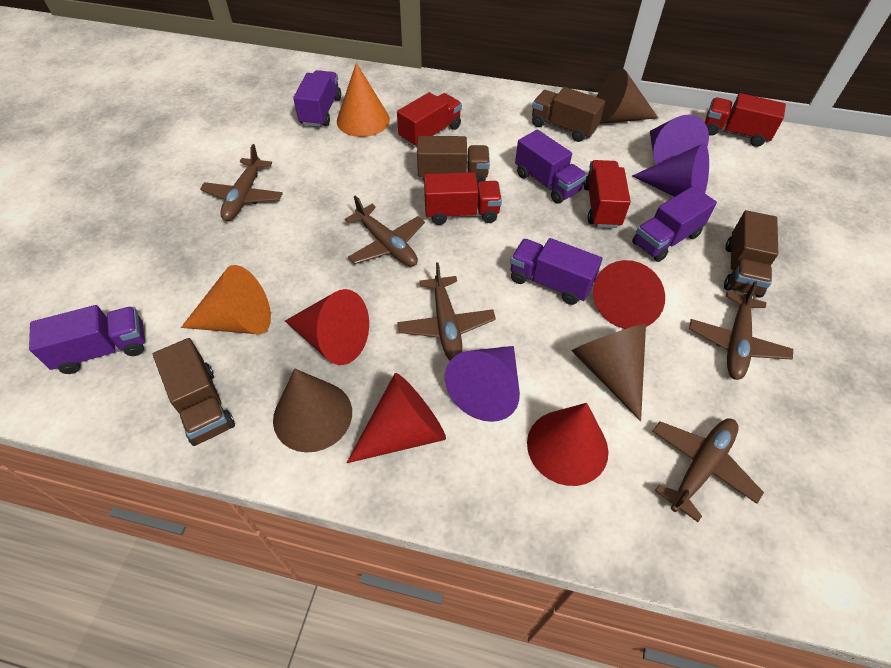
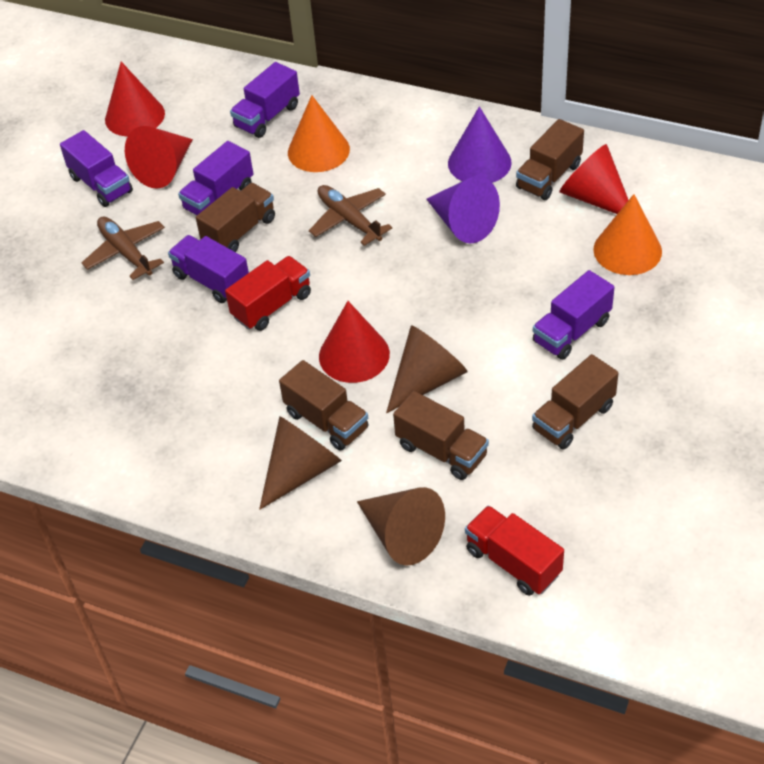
brown plane: 5 -> 2
brown truck: 4 -> 5
purple cone: 3 -> 2
red truck: 4 -> 2

